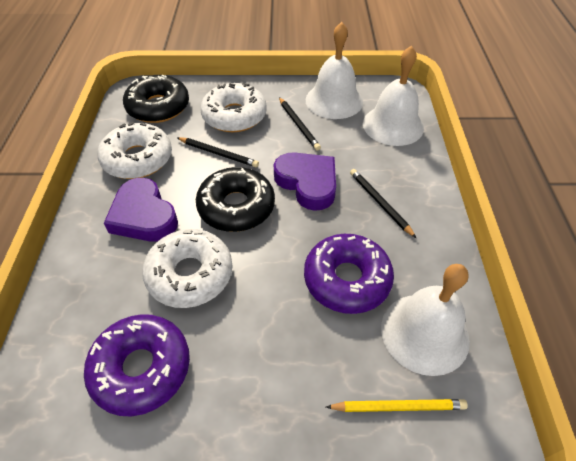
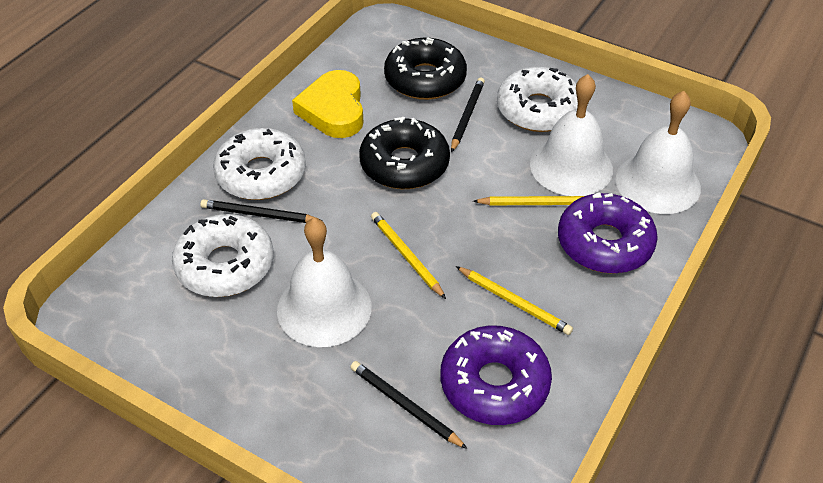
purple heart: 2 -> 0
yellow heart: 0 -> 1
yellow pencil: 1 -> 3

